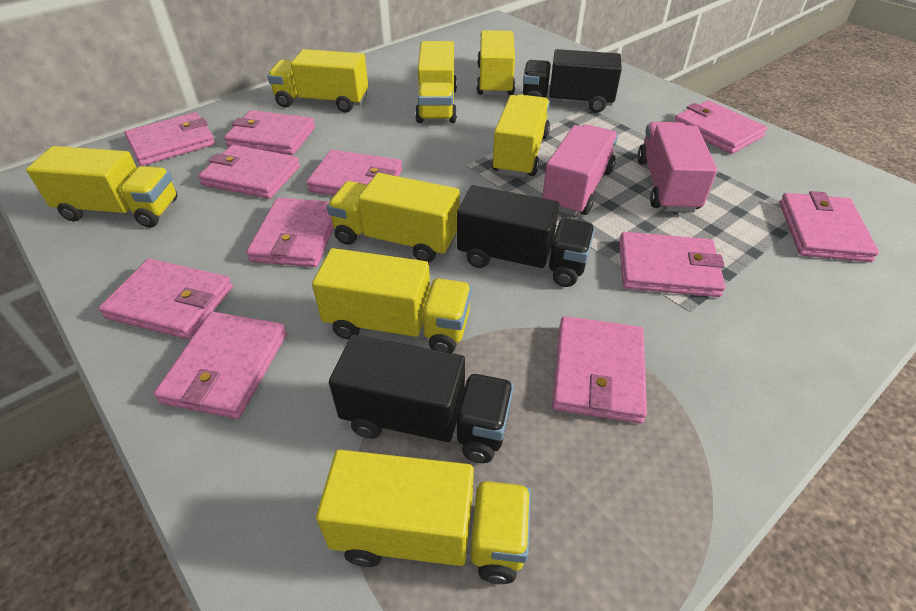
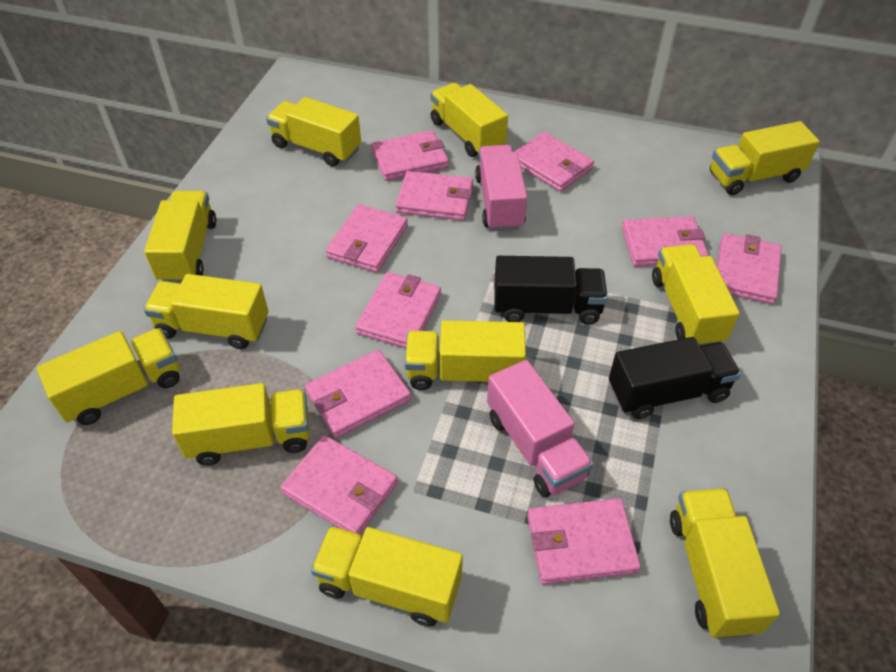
black truck: 3 -> 2
pink wallet: 11 -> 10
yellow truck: 8 -> 11

